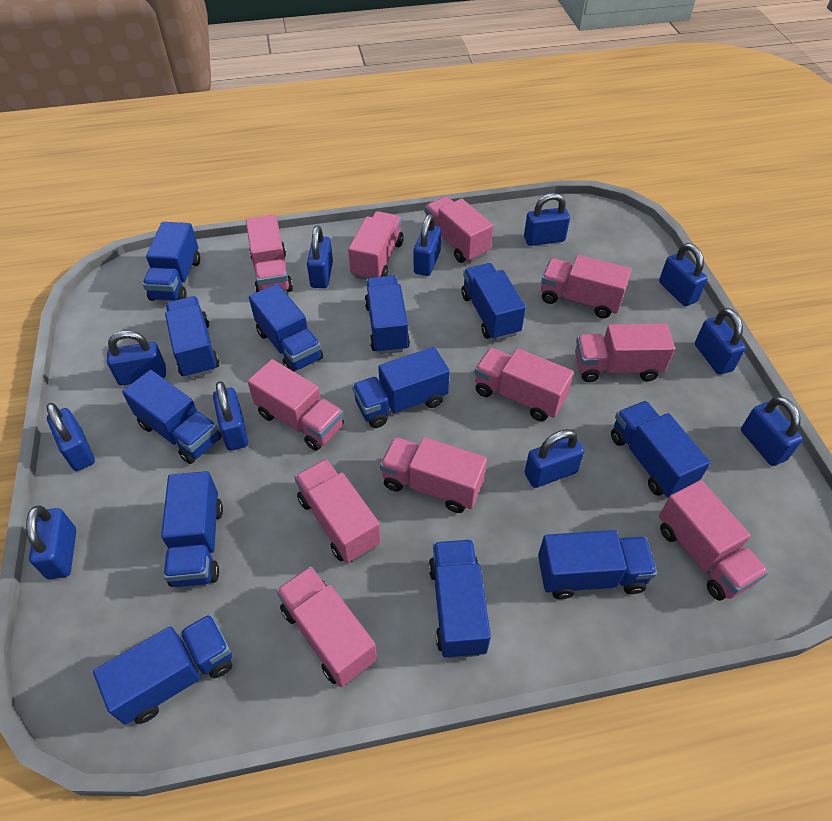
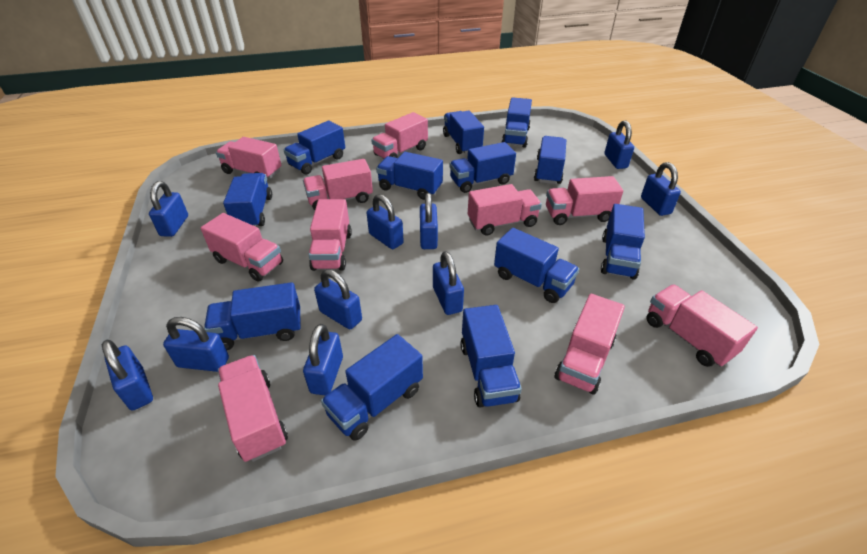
blue padlock: 11 -> 10
pink truck: 11 -> 10

